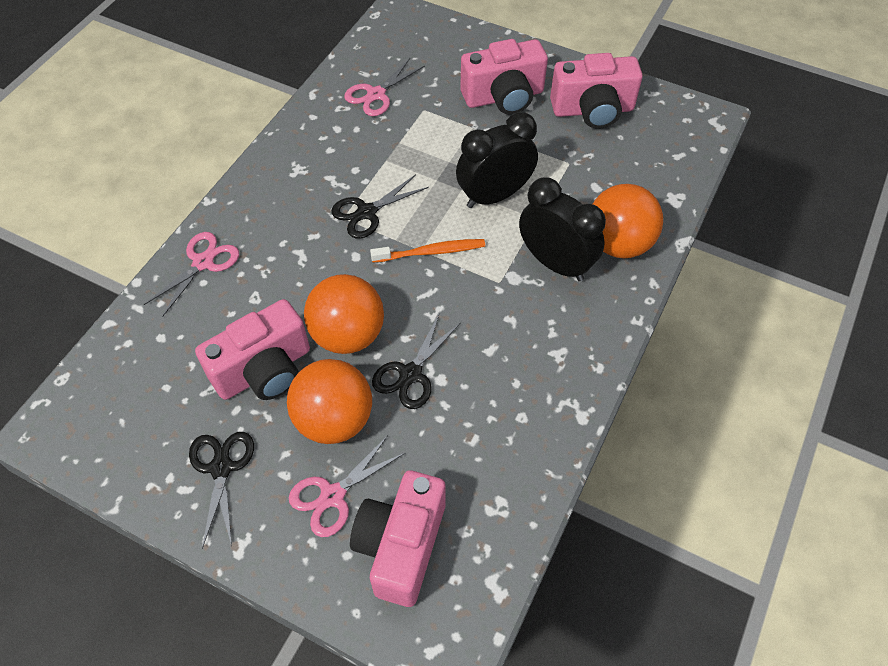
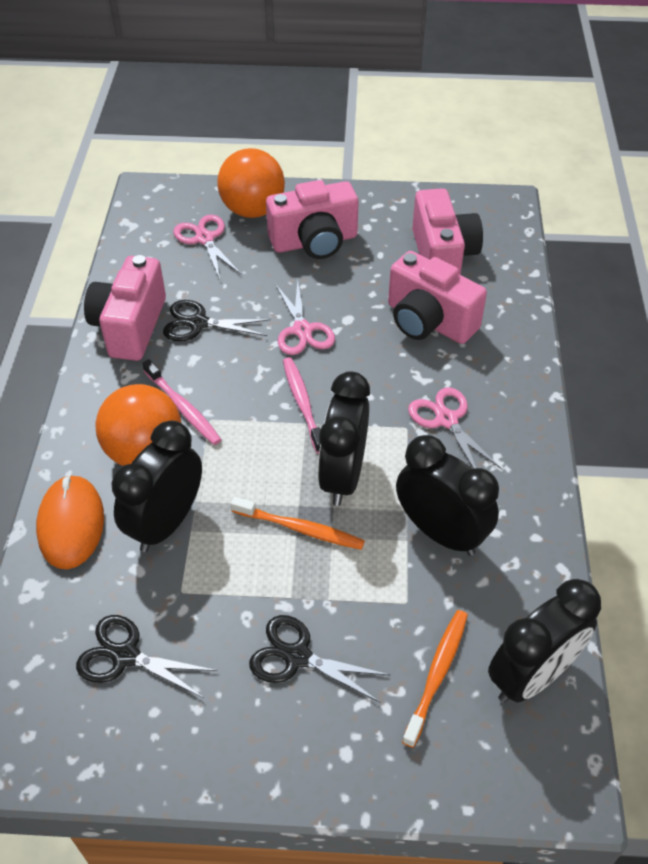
black clock: 2 -> 4
orange ball: 3 -> 2
orange mouse: 0 -> 1
orange toothbrush: 1 -> 2
pink toothbrush: 0 -> 2

